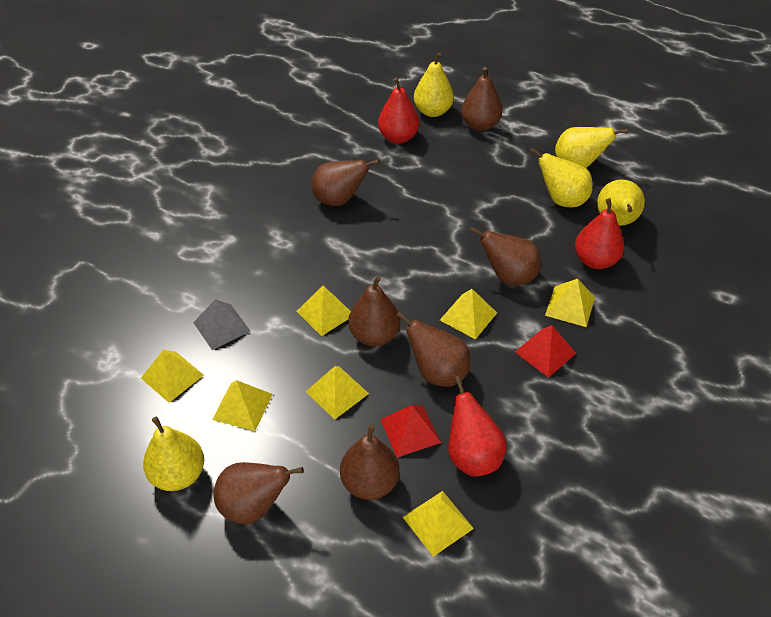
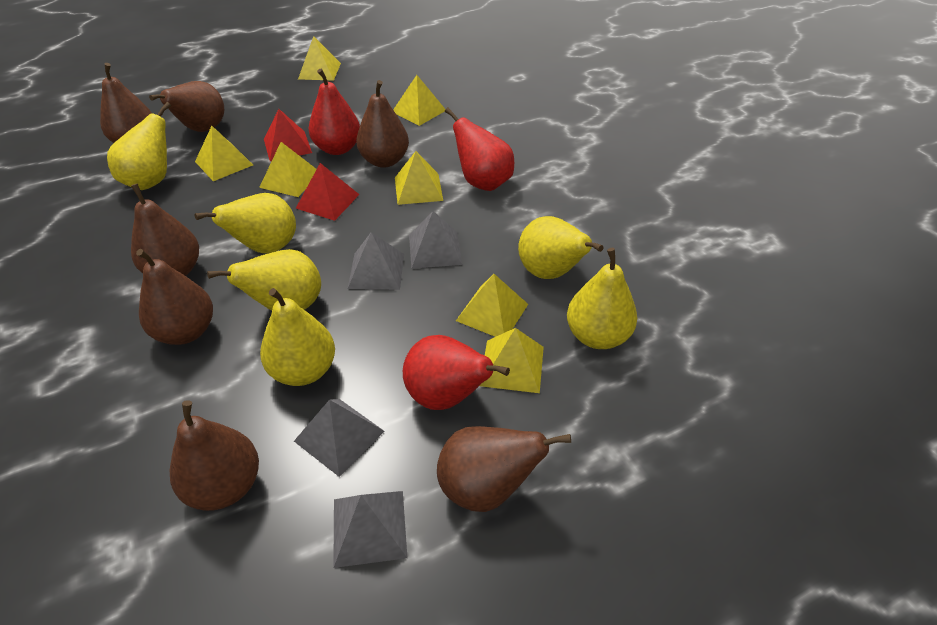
grey pyramid: 1 -> 4
yellow pear: 5 -> 6

